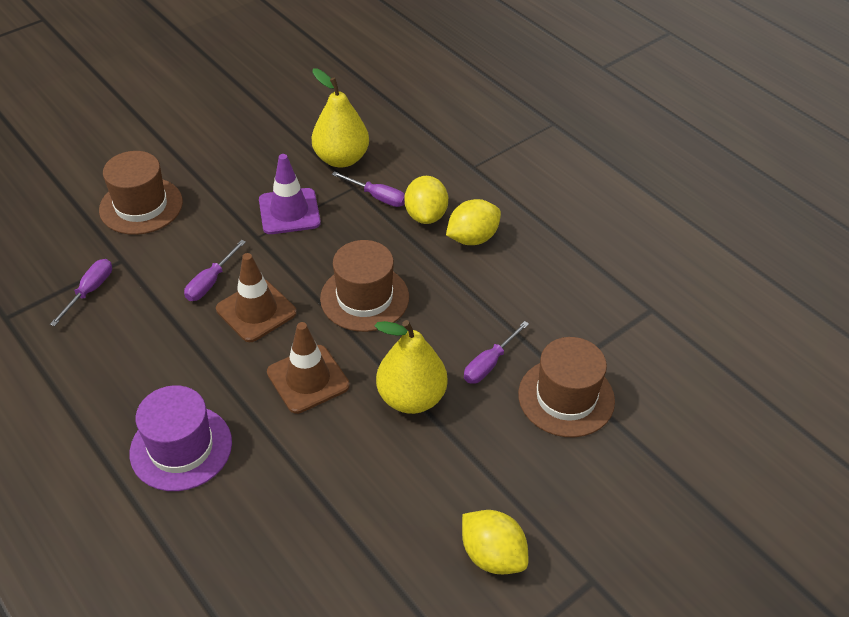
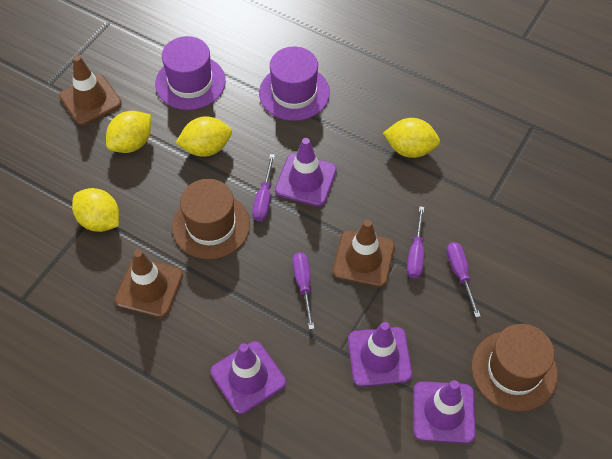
brown hat: 3 -> 2
brown traffic cone: 2 -> 3
purple hat: 1 -> 2
purple traffic cone: 1 -> 4
yellow lemon: 3 -> 4
yellow pear: 2 -> 0

